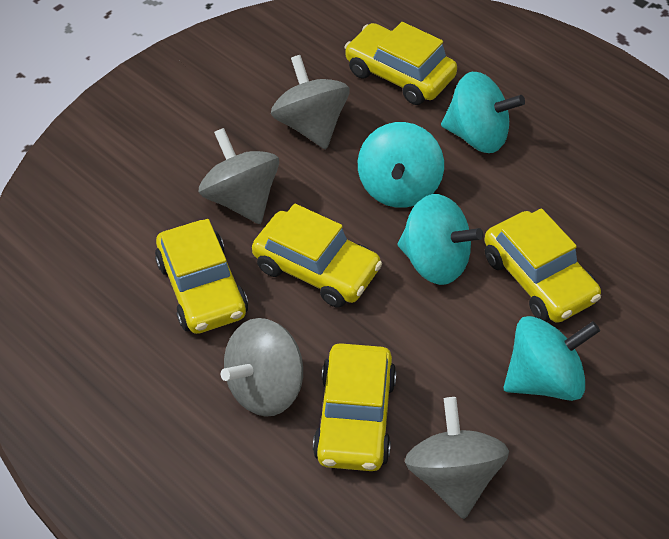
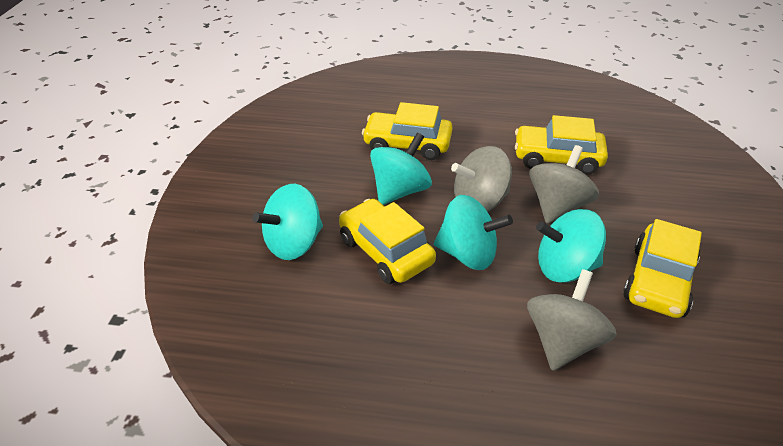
grey spinning top: 4 -> 3
yellow car: 5 -> 4

